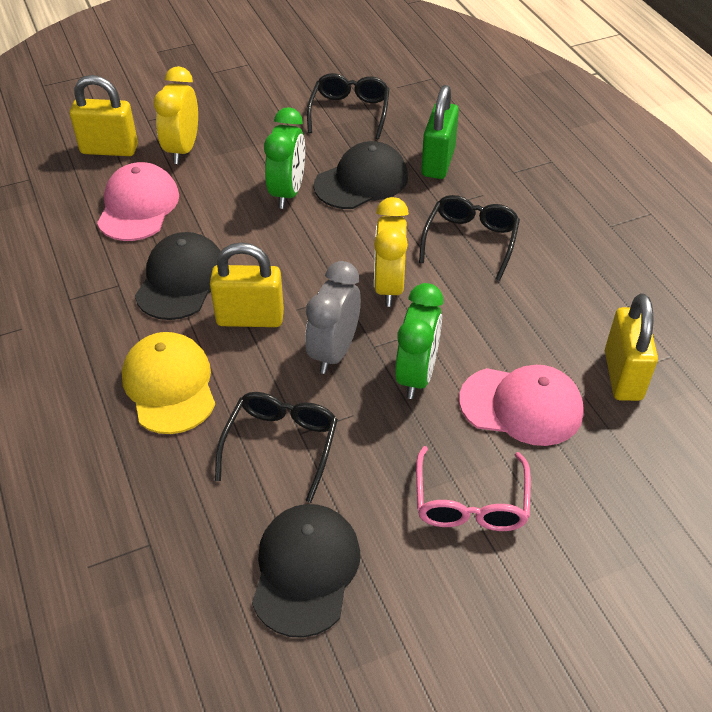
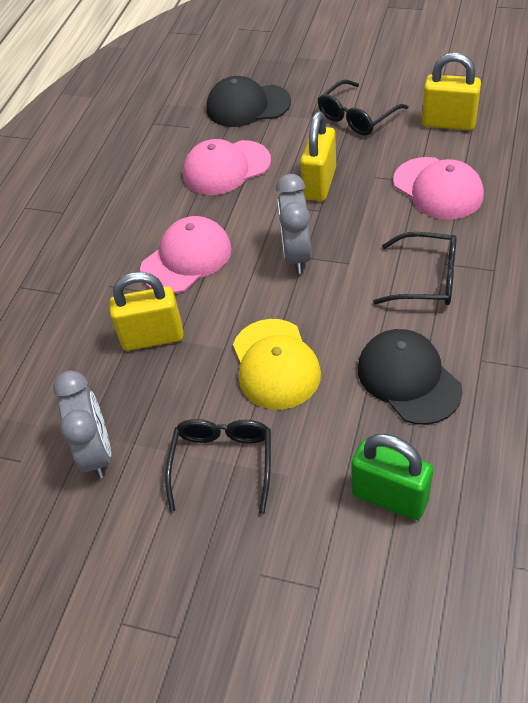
black cap: 3 -> 2
green clock: 2 -> 0
grey clock: 1 -> 2
pink cap: 2 -> 3
pink glasses: 1 -> 0
yellow clock: 2 -> 0

